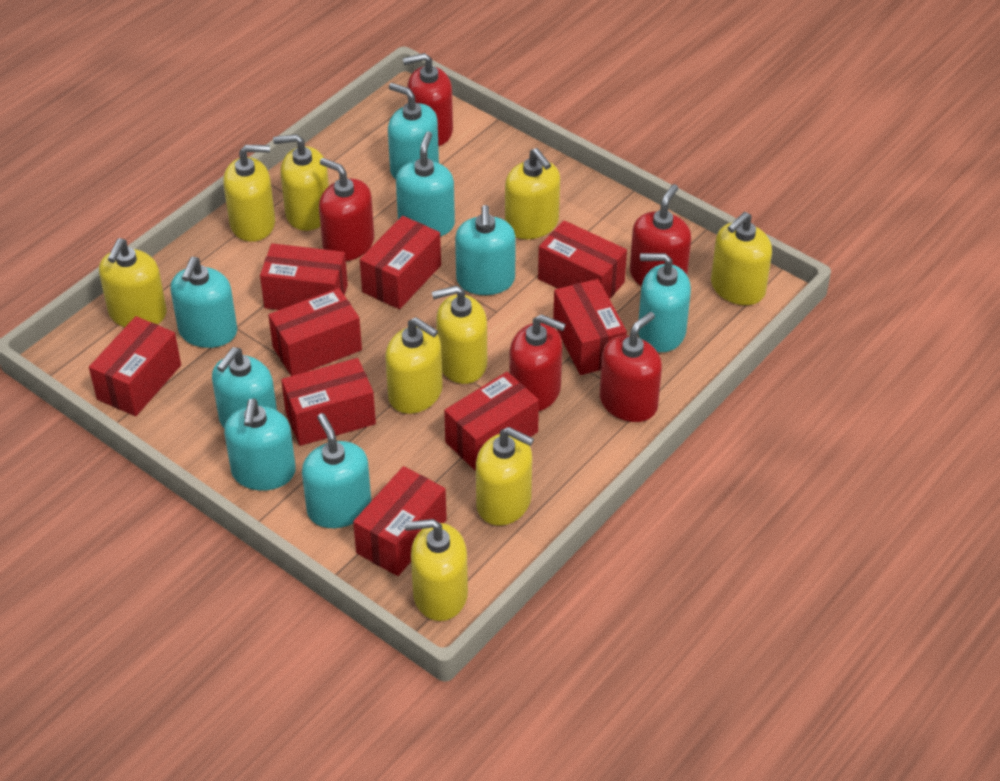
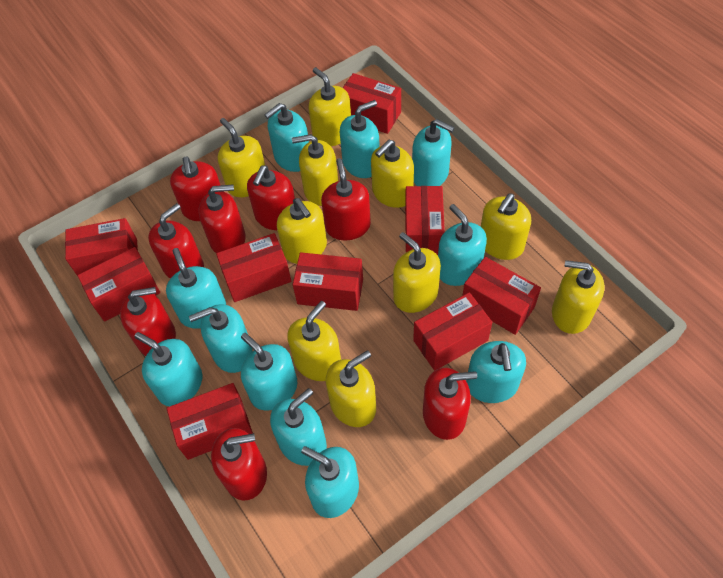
red soap dispenser: 5 -> 8
turquoise soap dispenser: 8 -> 11
yellow soap dispenser: 9 -> 10

